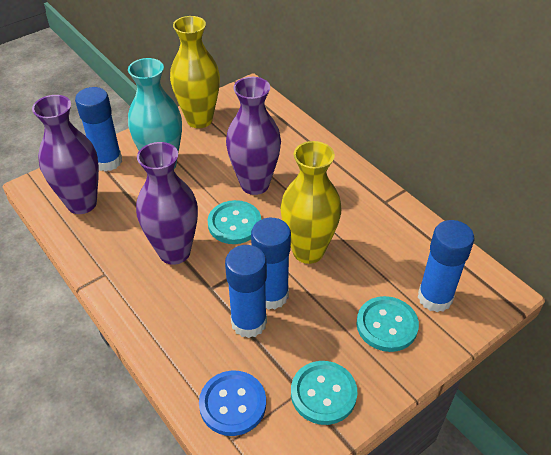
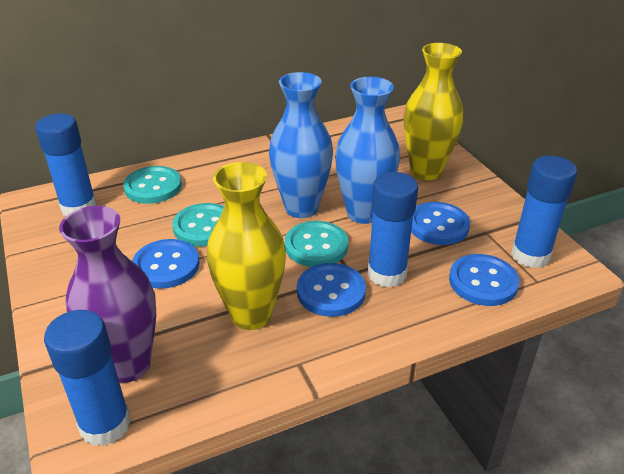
blue button: 1 -> 4
blue vase: 0 -> 2
purple vase: 3 -> 1
turquoise vase: 1 -> 0

